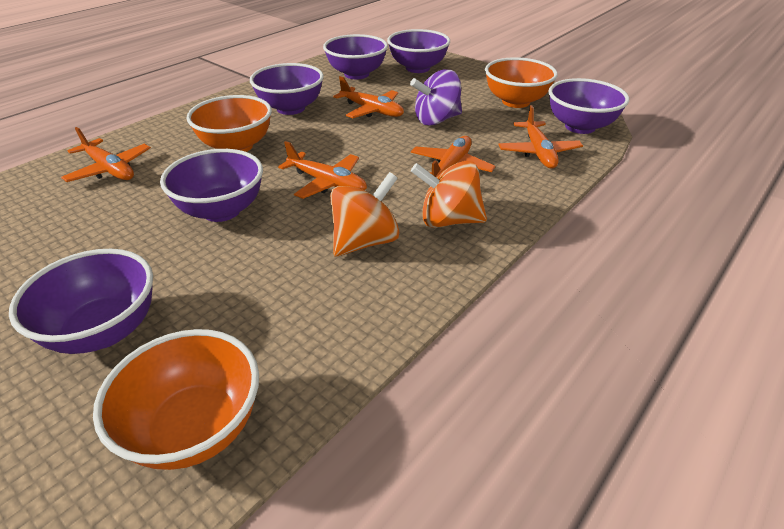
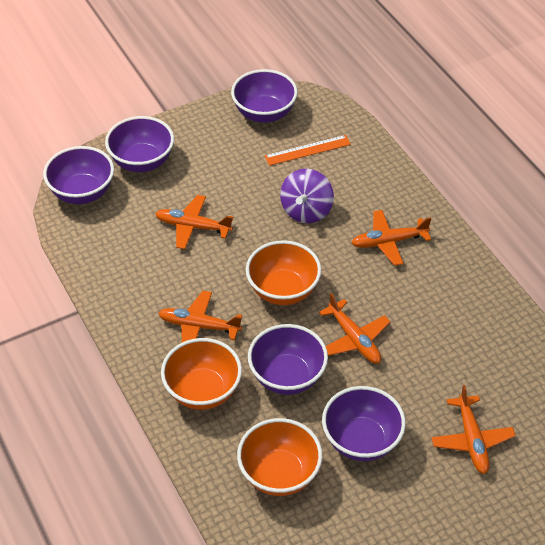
orange ruler: 0 -> 1
orange spinning top: 2 -> 0
purple bowl: 6 -> 5

